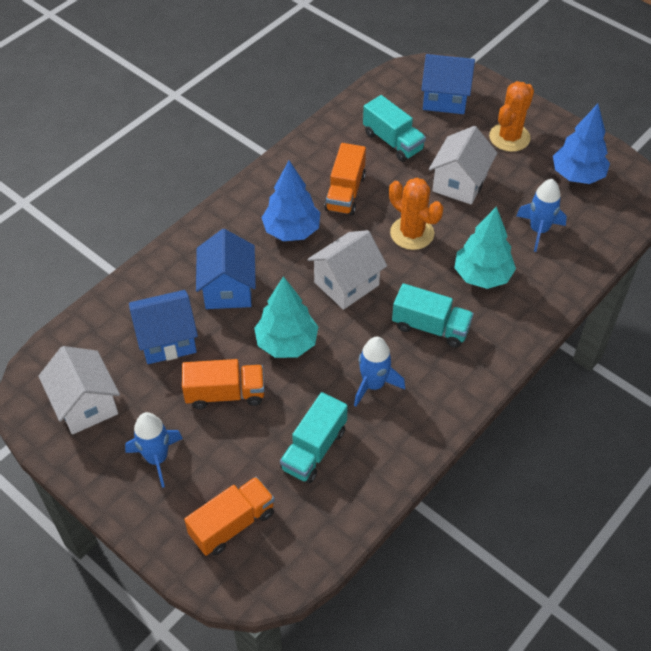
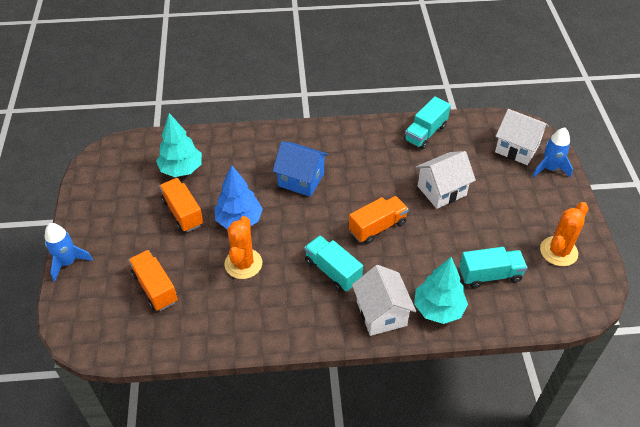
blue house: 3 -> 1
blue rocket: 3 -> 2
blue tree: 2 -> 1

